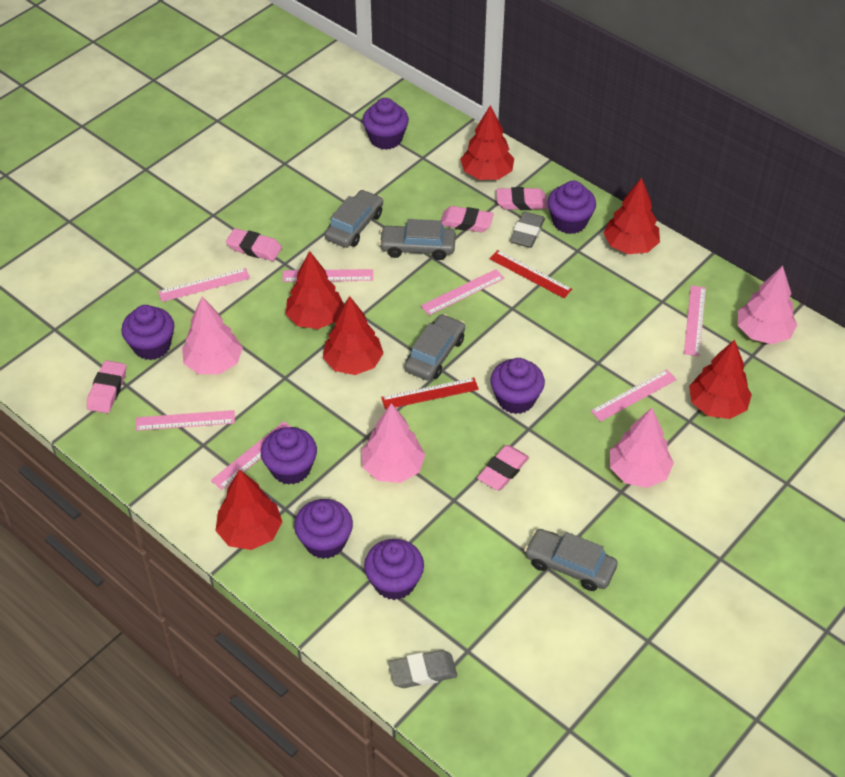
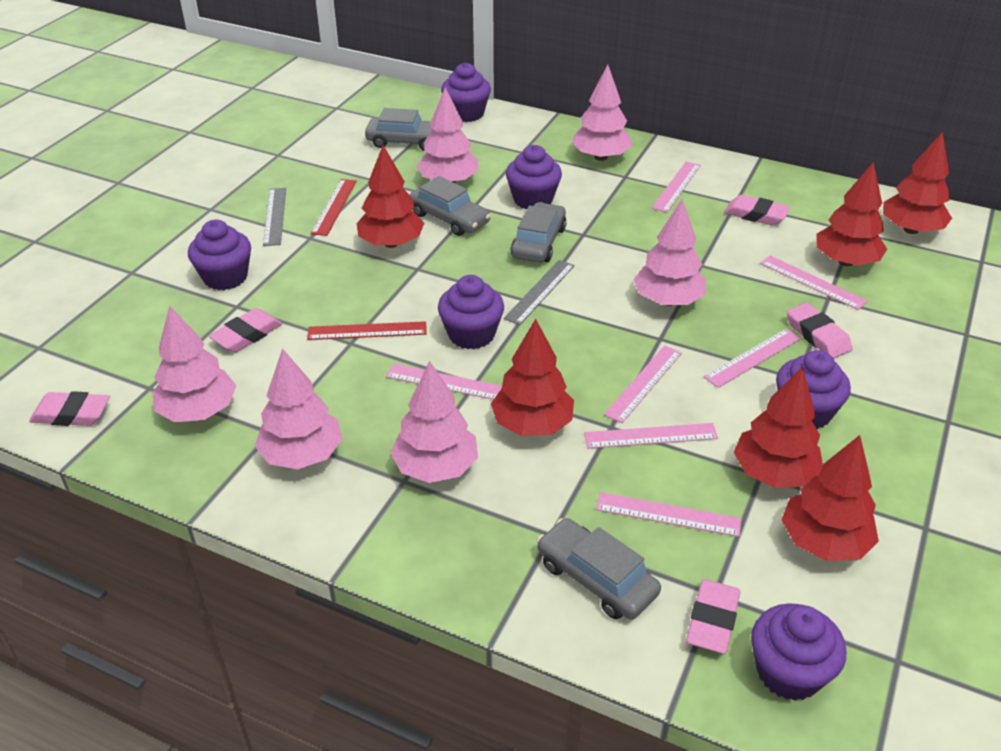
grey eraser: 2 -> 0
grey ruler: 0 -> 2
pink tree: 4 -> 6
purple cupcake: 7 -> 6

